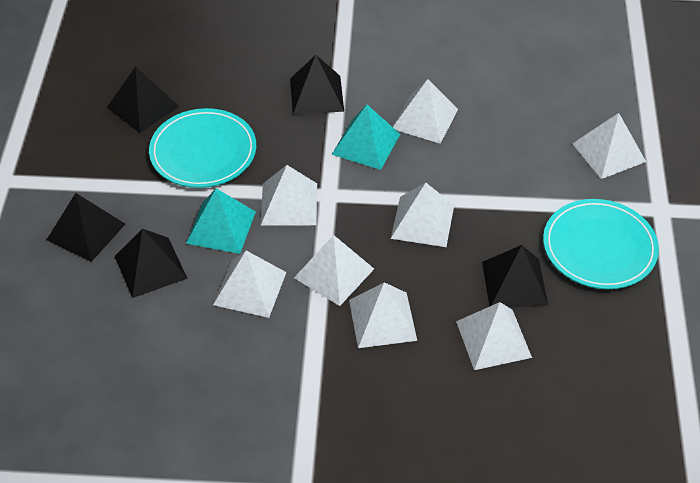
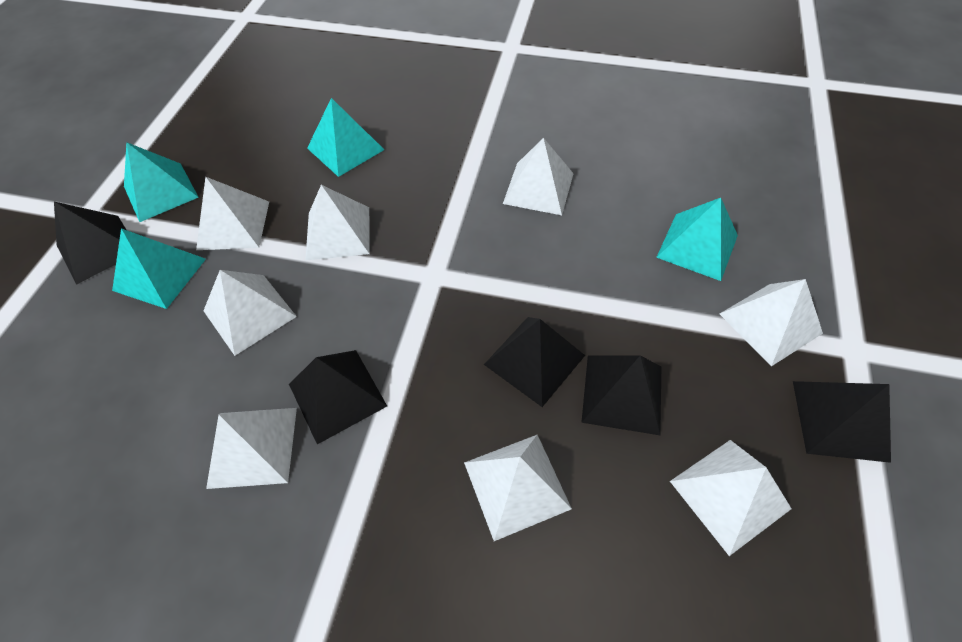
turquoise plate: 2 -> 0
turquoise pyramid: 2 -> 4

